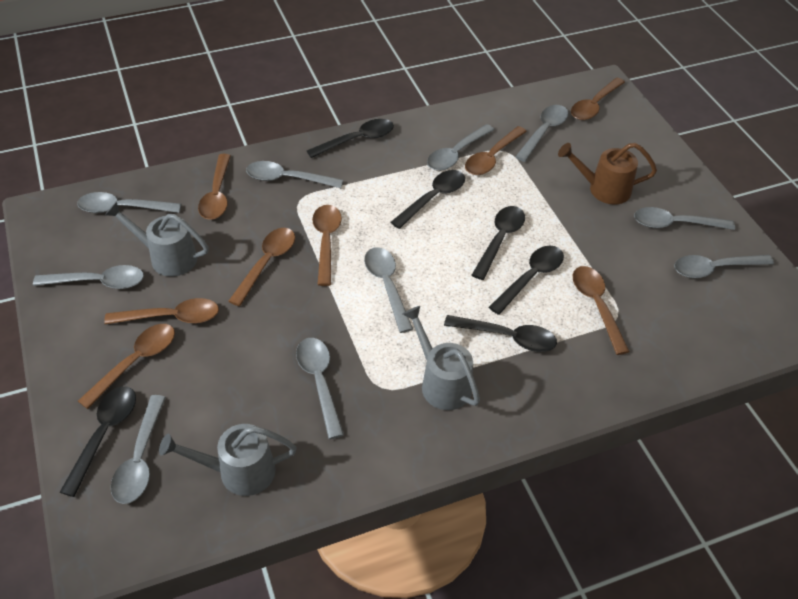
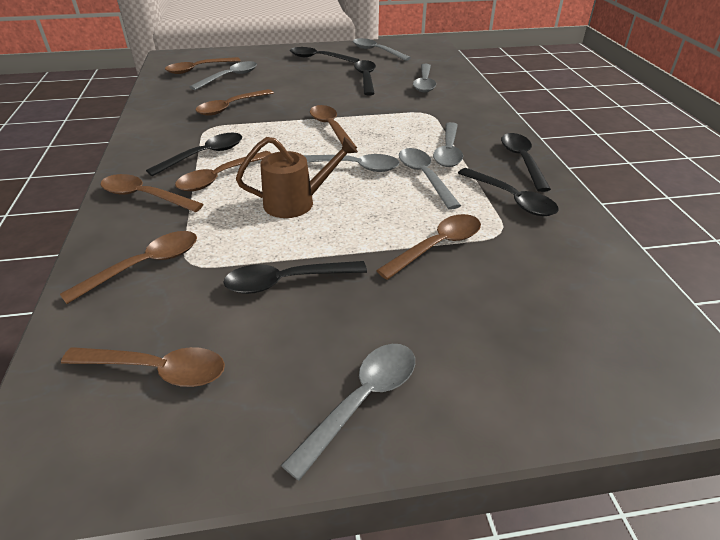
grey spoon: 10 -> 7
grey watering can: 3 -> 0

